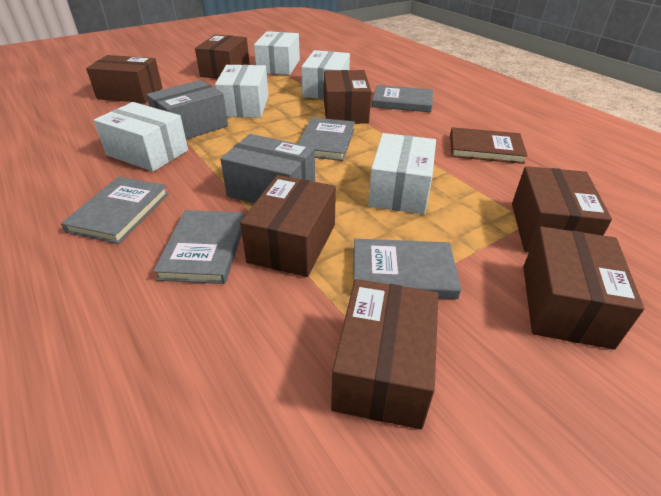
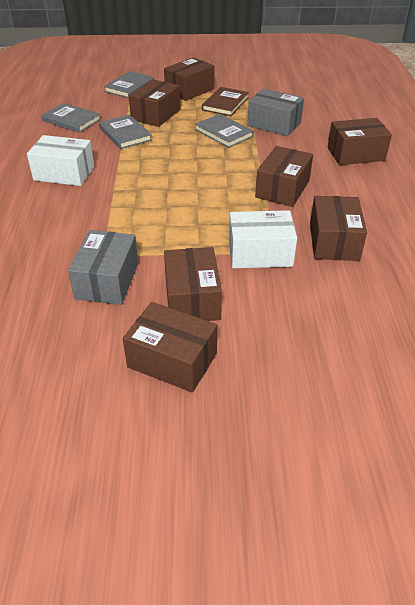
grey book: 5 -> 4
white box: 5 -> 2

